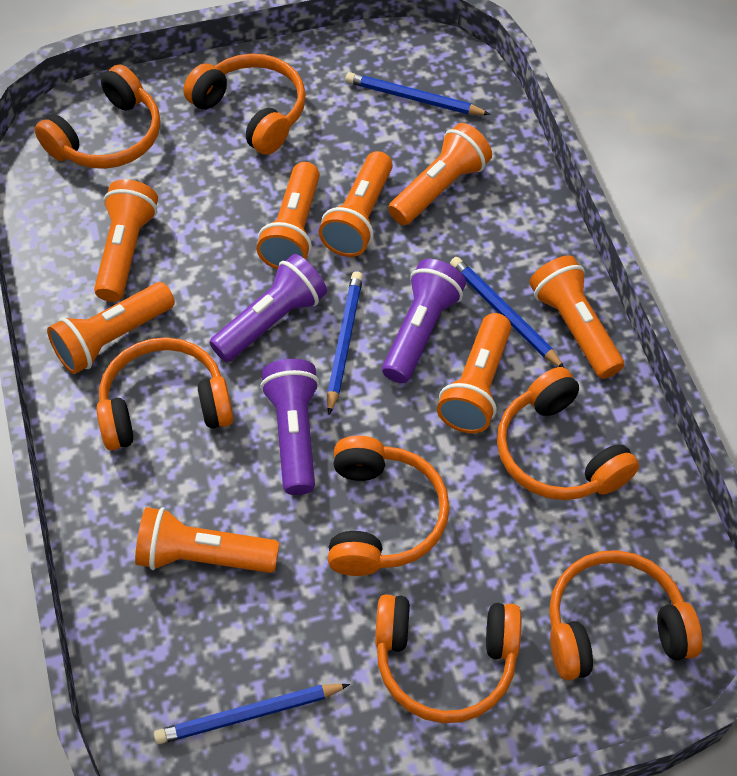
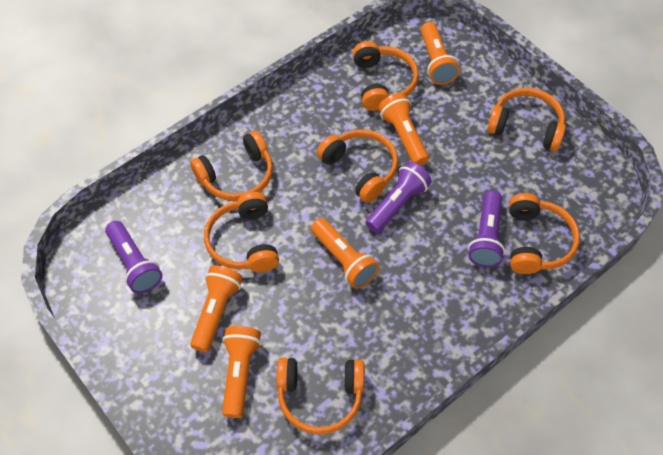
blue pencil: 4 -> 0
orange flashlight: 8 -> 5

